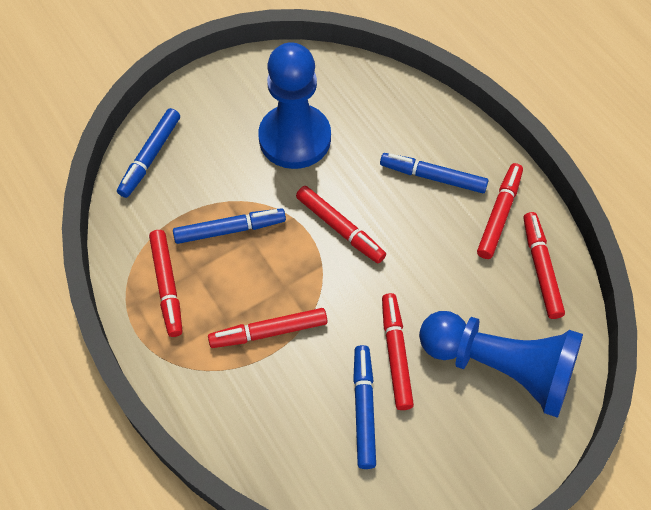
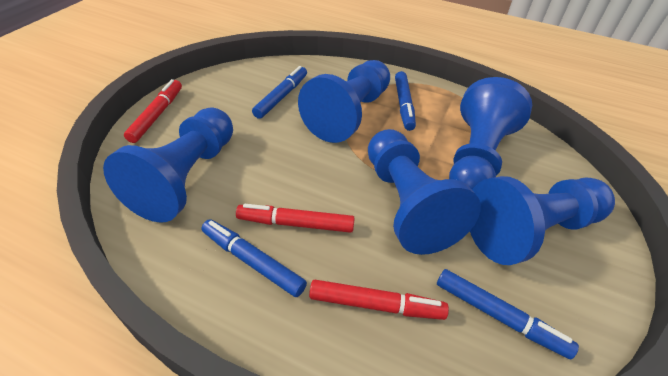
blue pawn: 2 -> 5
red marker: 6 -> 3

